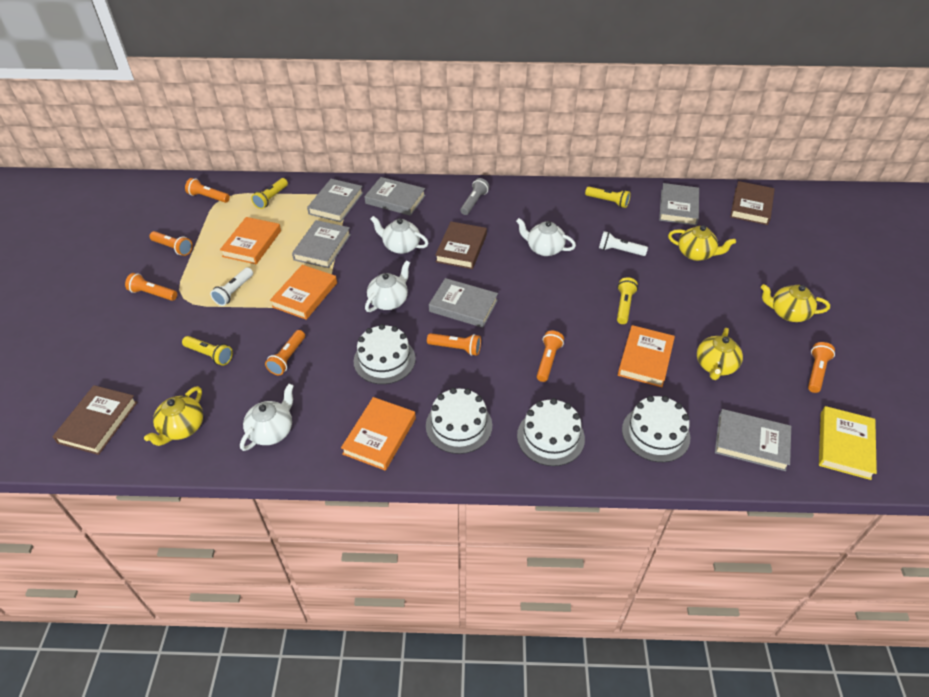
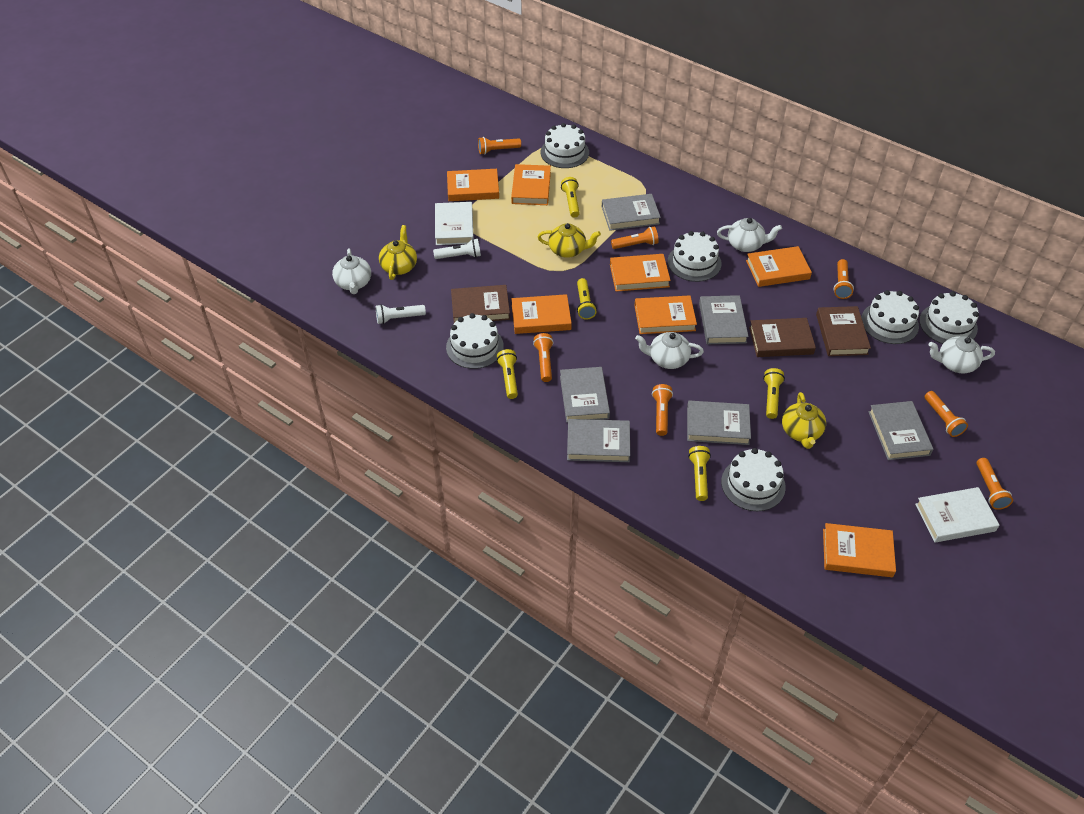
grey flashlight: 1 -> 0
orange book: 4 -> 7
white book: 0 -> 2
white cake: 4 -> 6
yellow book: 1 -> 0
yellow flashlight: 4 -> 5
yellow teapot: 4 -> 3

